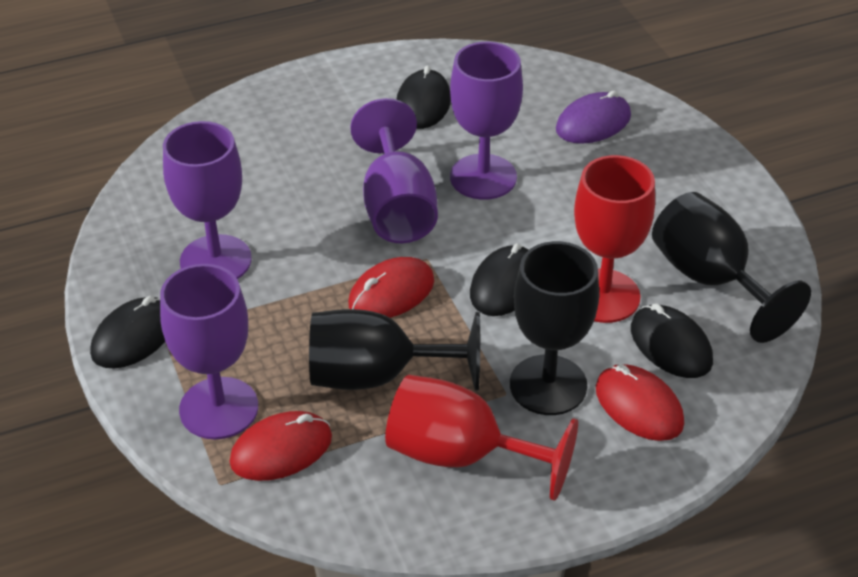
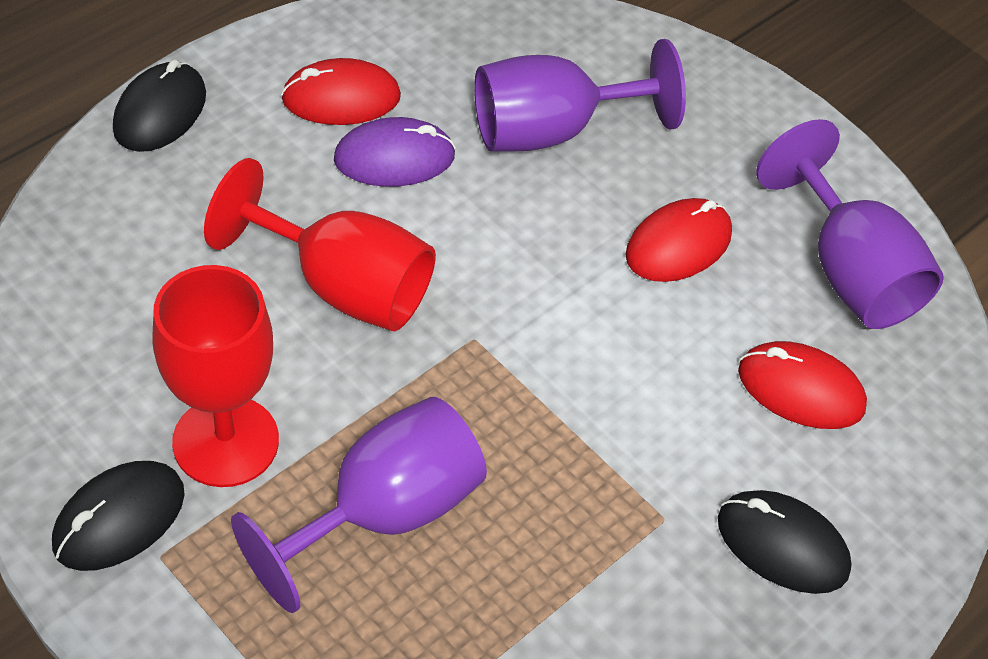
black goblet: 3 -> 0
black mouse: 4 -> 3
purple goblet: 4 -> 3

